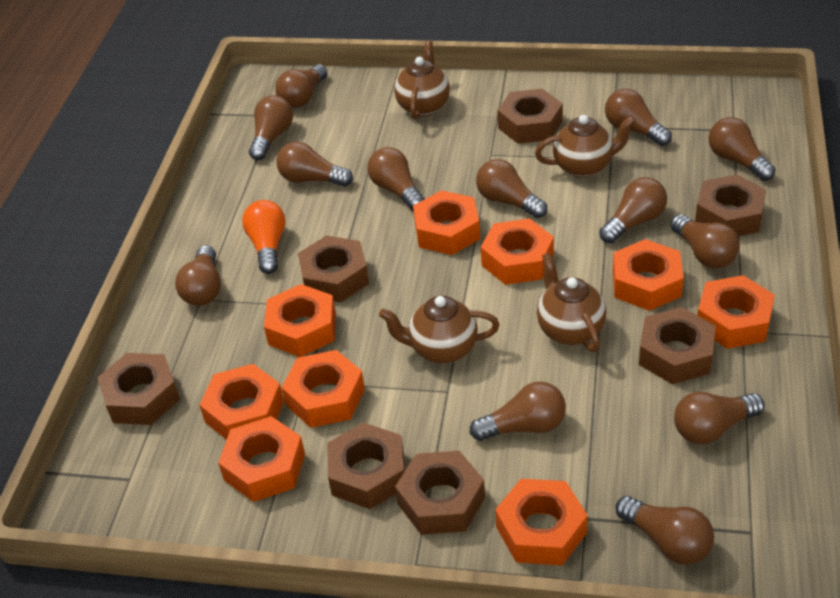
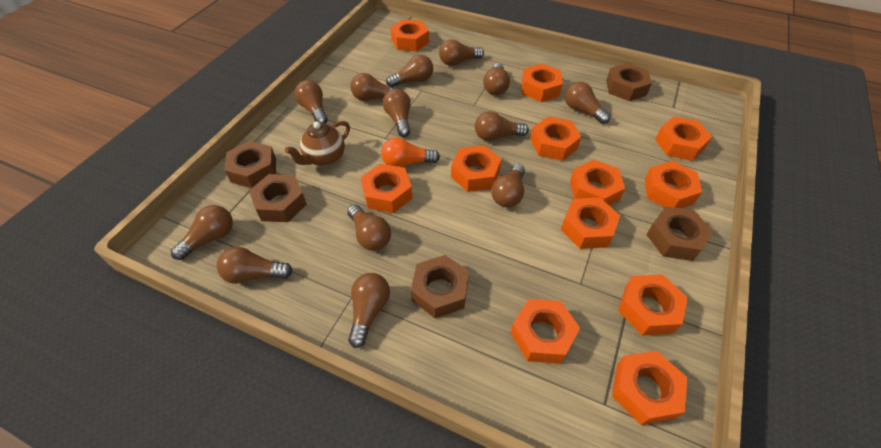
brown nut: 7 -> 5
brown teapot: 4 -> 1
orange nut: 9 -> 12

